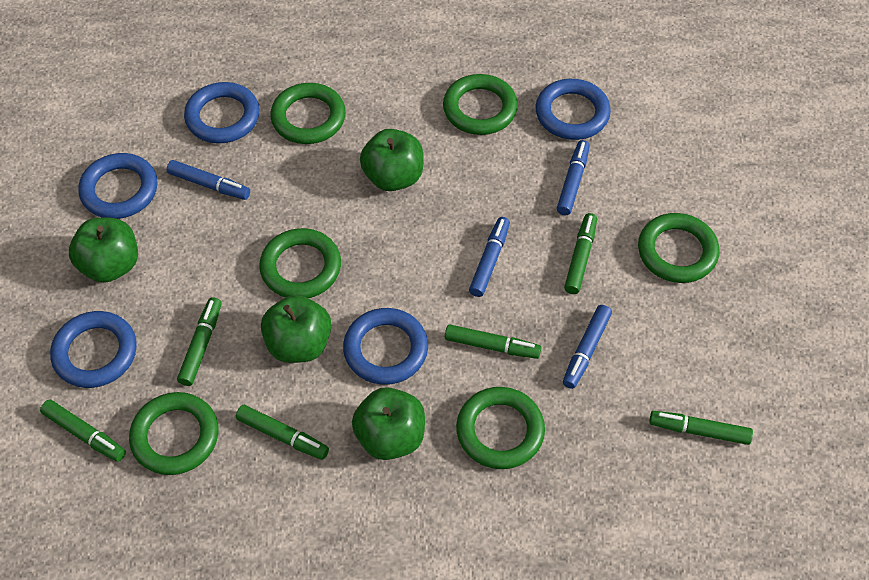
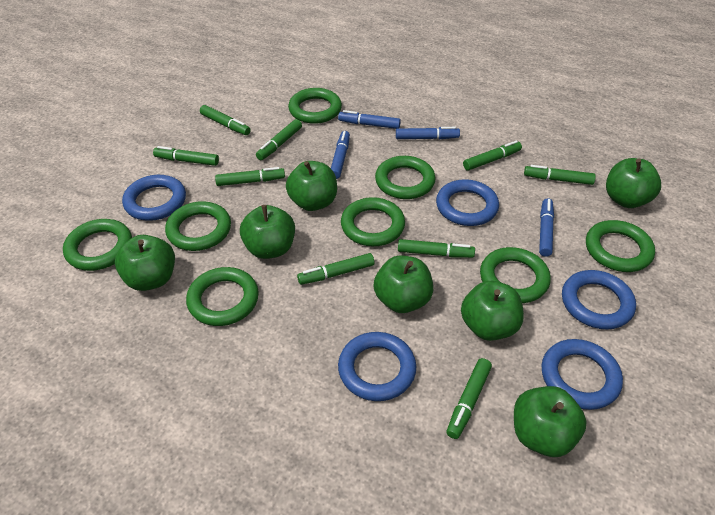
green apple: 4 -> 7
green marker: 6 -> 9
green ring: 6 -> 8

